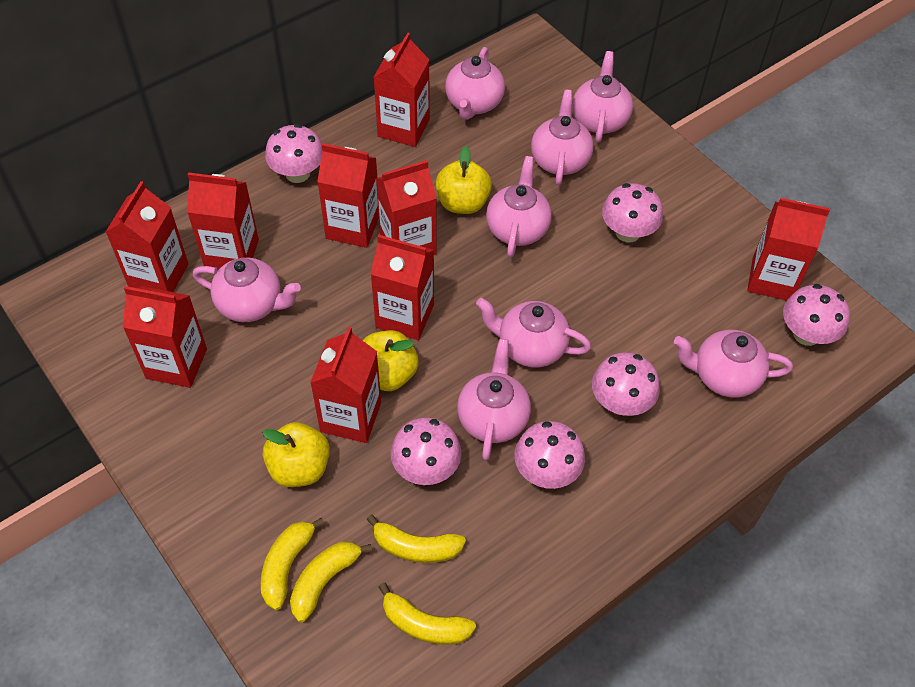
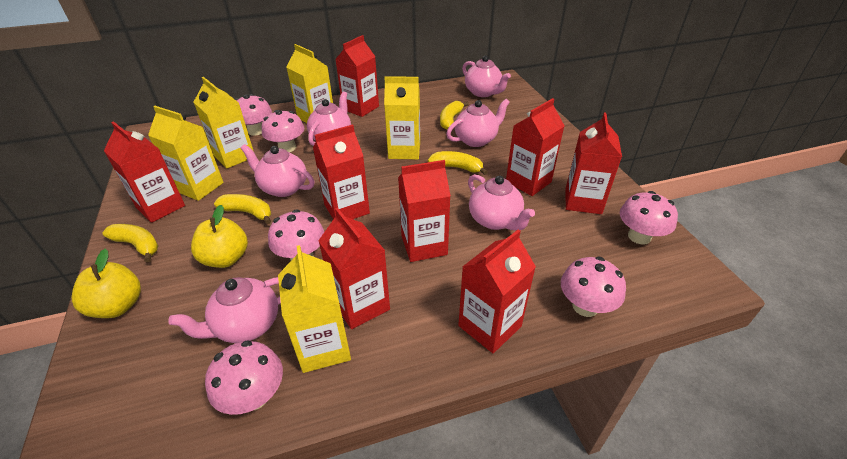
pink teapot: 8 -> 6
red carton: 9 -> 8
yellow apple: 3 -> 2
yellow carton: 0 -> 5

